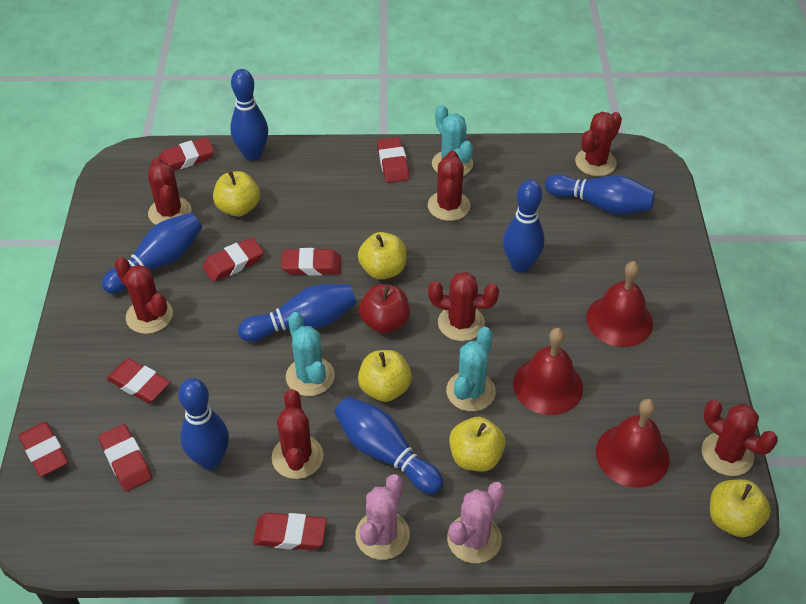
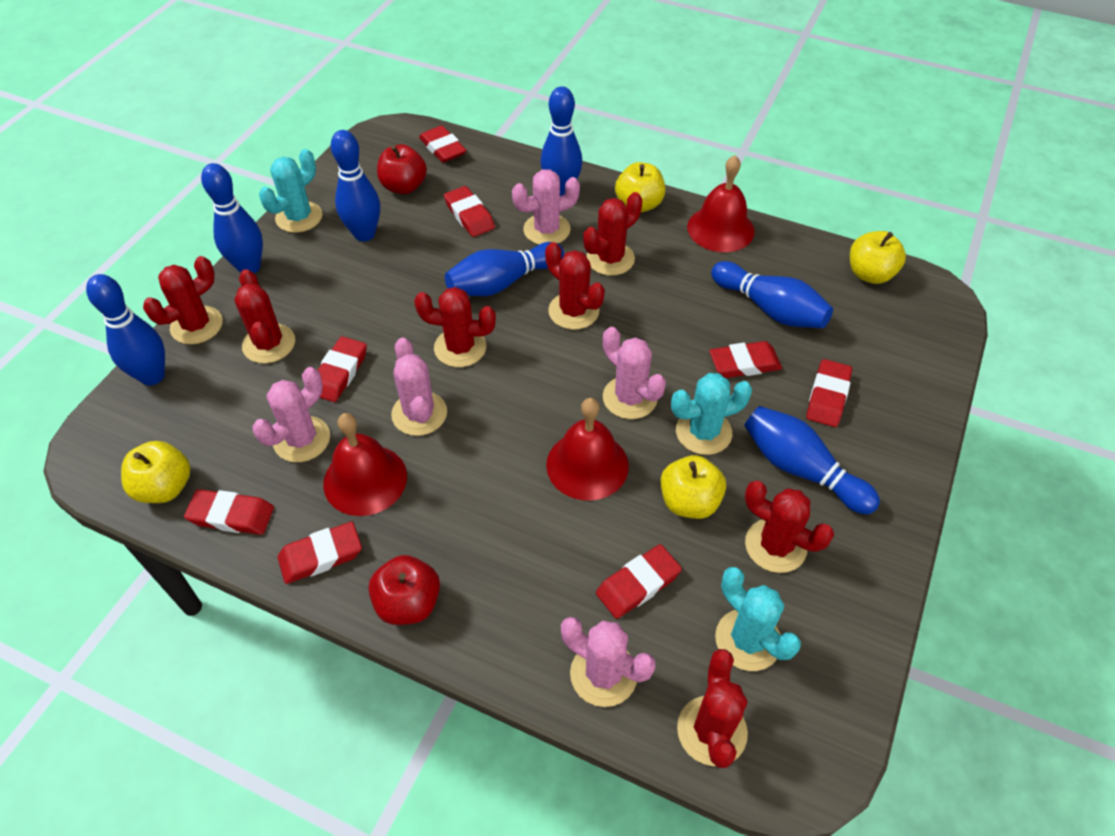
pink cactus: 2 -> 5
red apple: 1 -> 2
yellow apple: 5 -> 4

